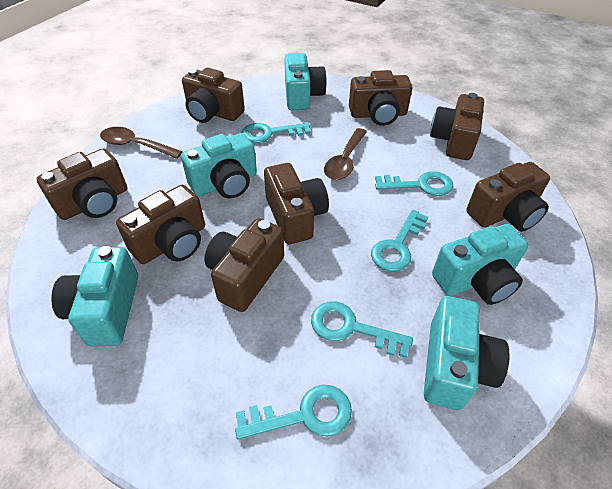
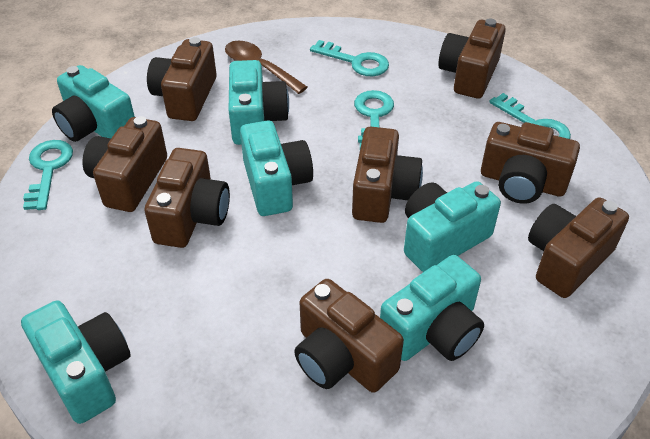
brown spoon: 2 -> 1
turquoise camera: 5 -> 6
turquoise key: 5 -> 4

